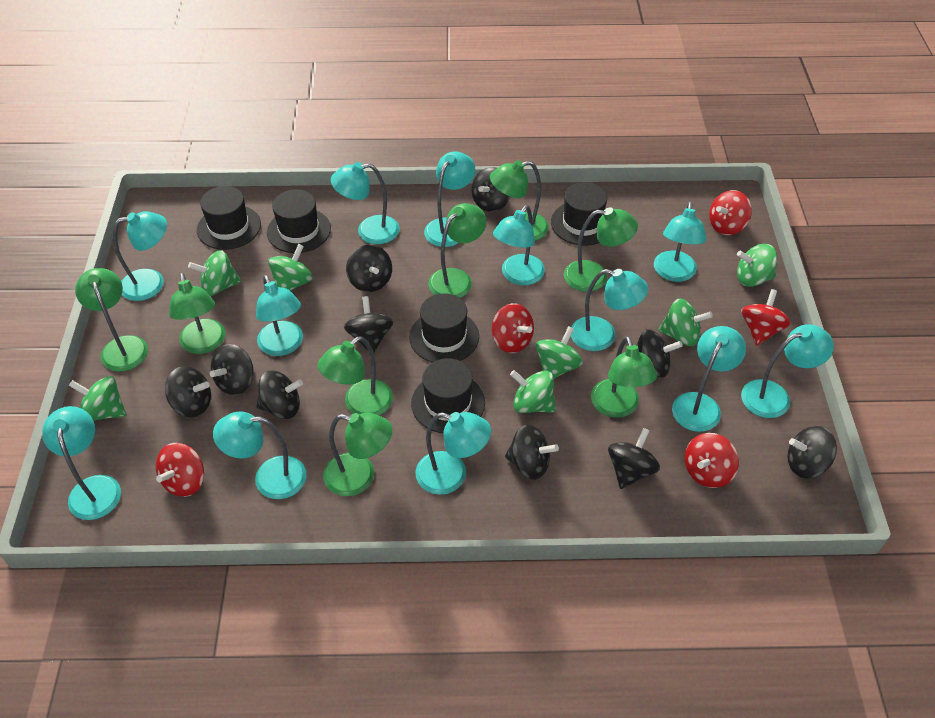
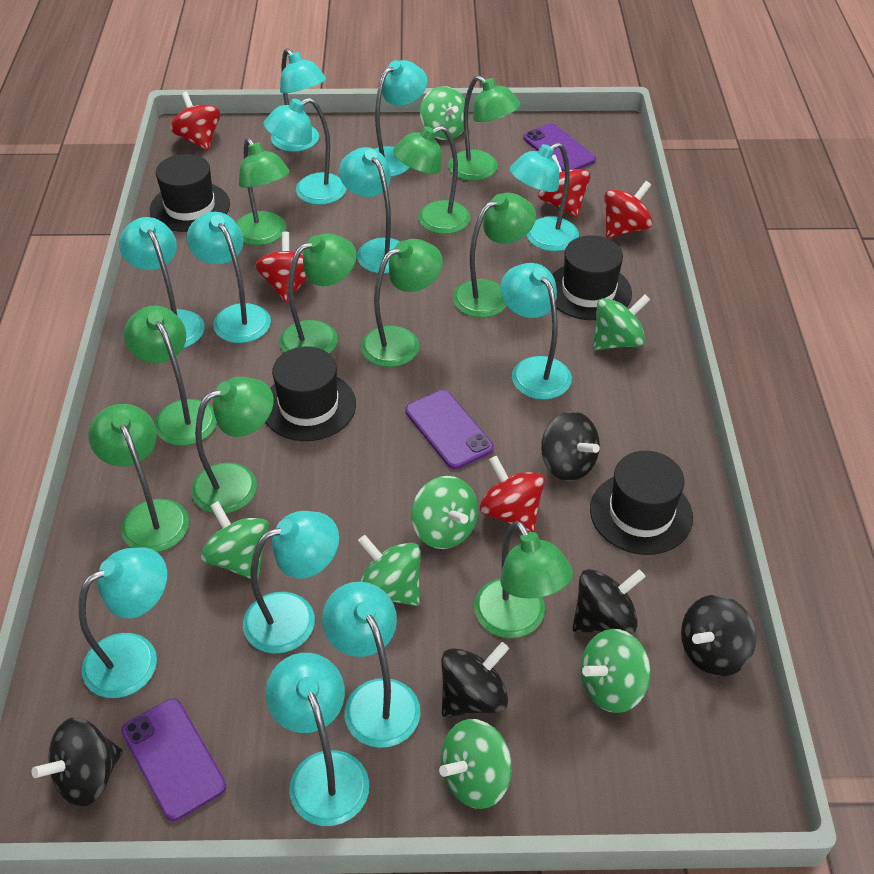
black hat: 5 -> 4
black spinning top: 10 -> 5
green lamp: 8 -> 10
purple phone: 0 -> 3

